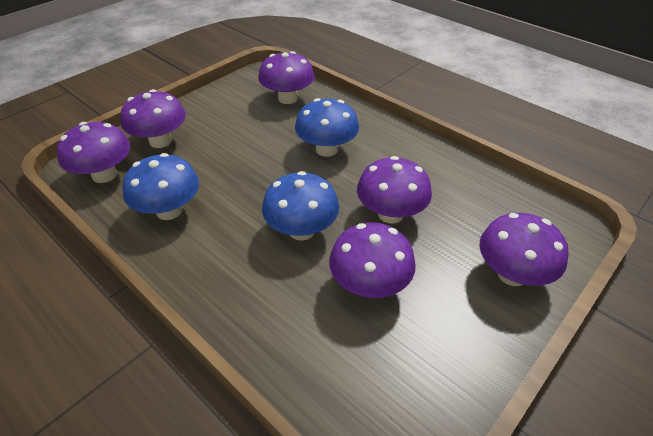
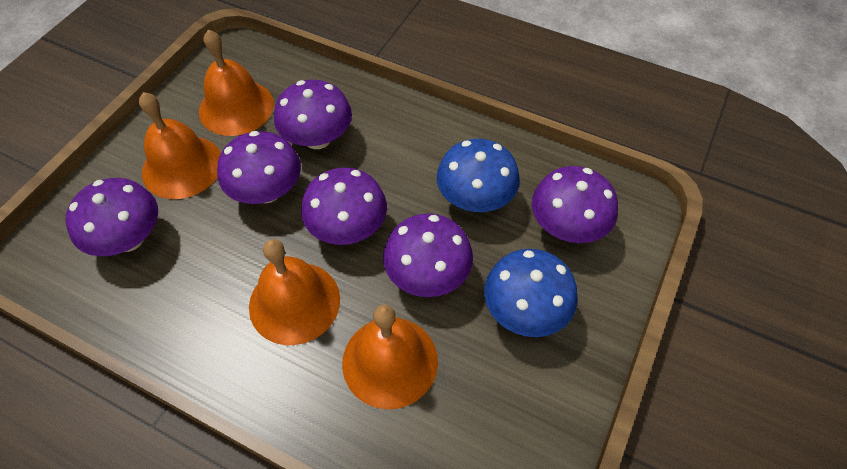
blue mushroom: 3 -> 2
orange bell: 0 -> 4

